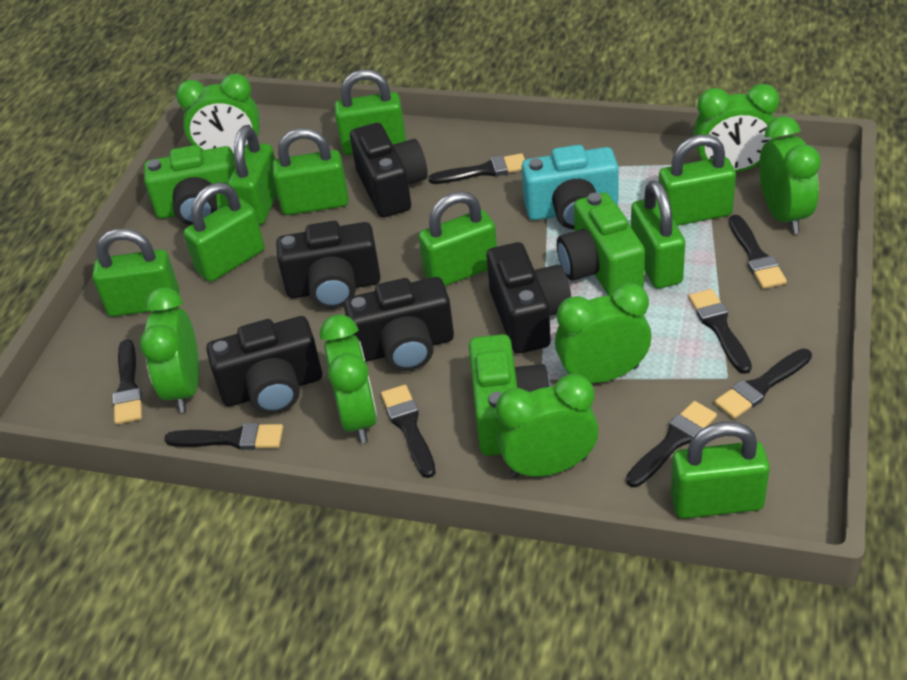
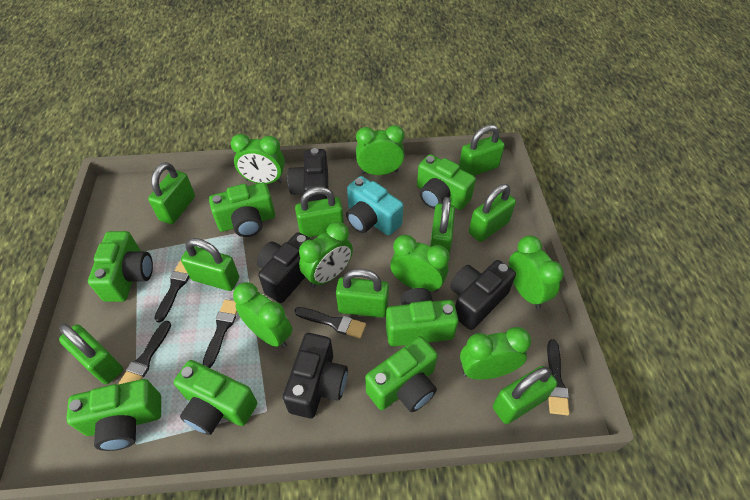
black brush: 8 -> 5
black camera: 5 -> 4
green camera: 3 -> 7

